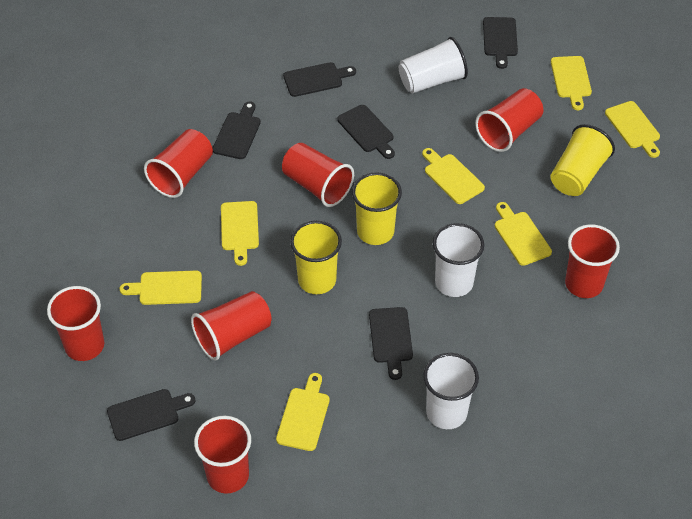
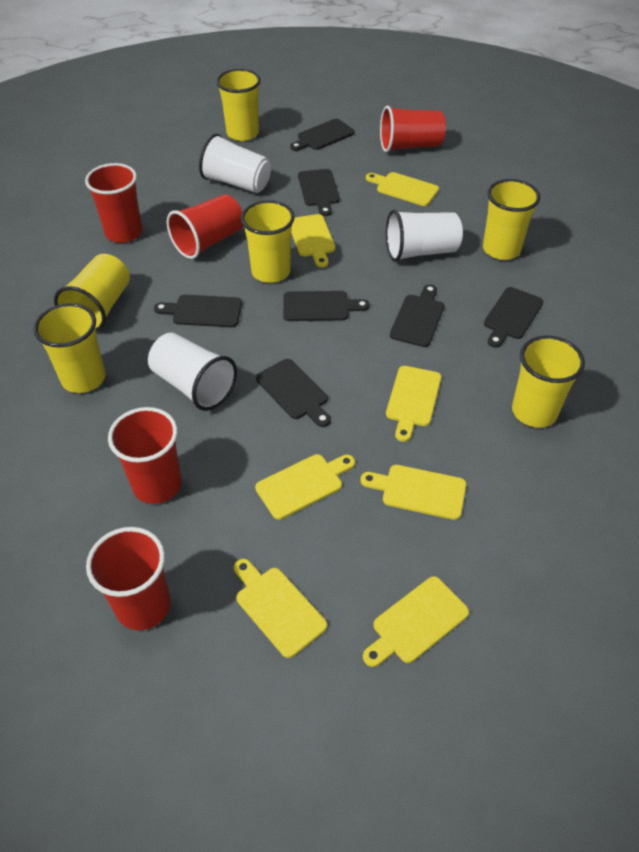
black cutting board: 6 -> 7
red cup: 7 -> 5
yellow cup: 3 -> 6

